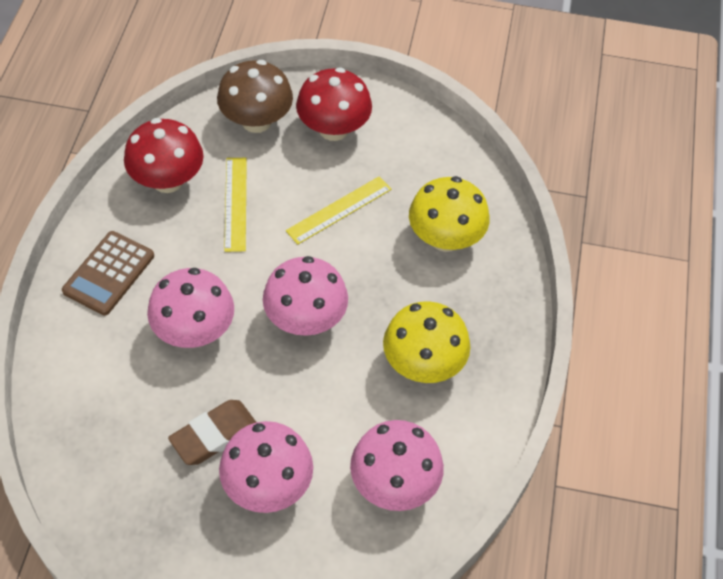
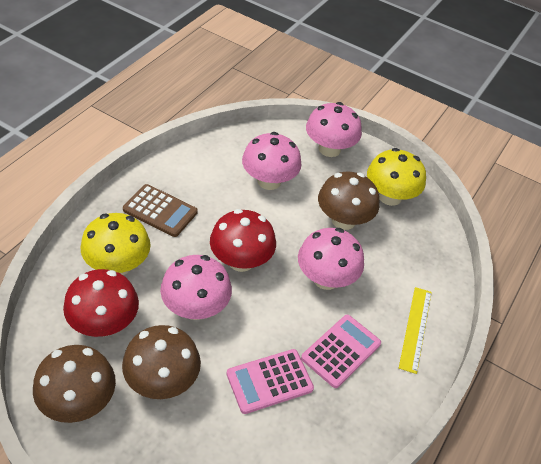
brown eraser: 1 -> 0
brown mushroom: 1 -> 3
pink calculator: 0 -> 2
yellow ruler: 2 -> 1

